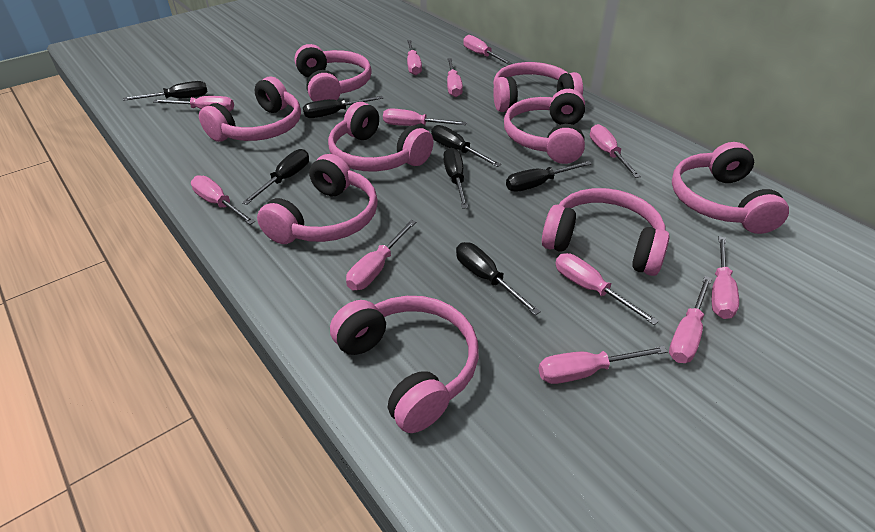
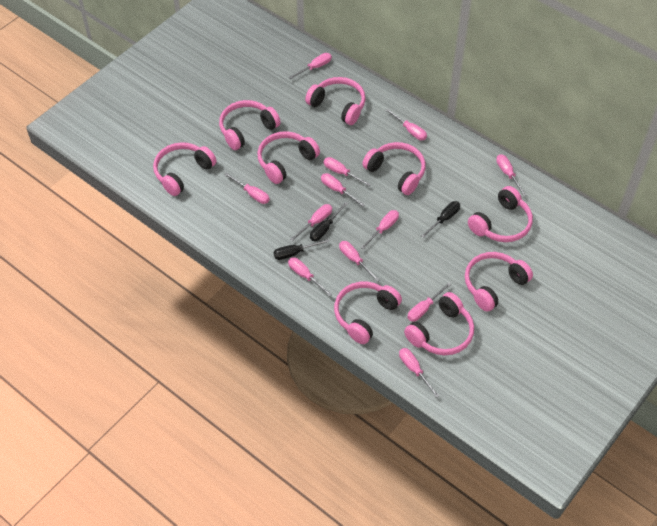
black screwdriver: 7 -> 3

